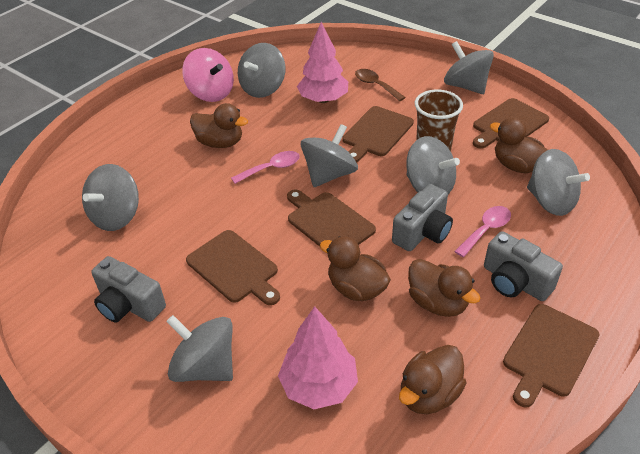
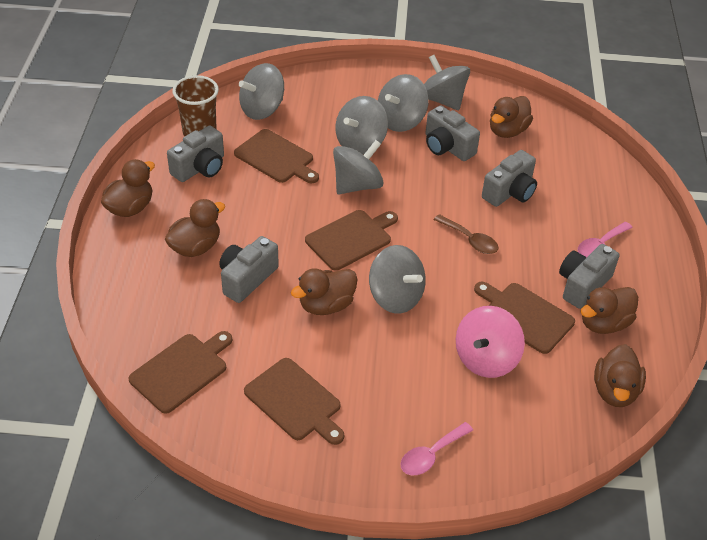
brown duck: 5 -> 6
grey camera: 3 -> 5
grey spinning top: 7 -> 6
pink tree: 2 -> 0

